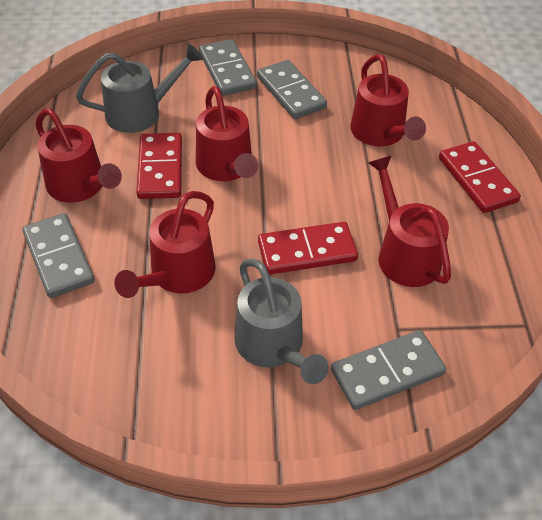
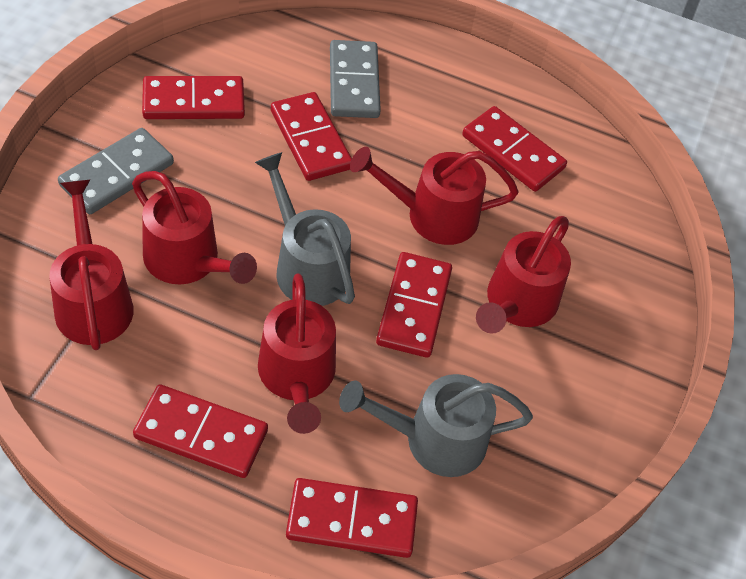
grey domino: 4 -> 2
red domino: 3 -> 6

